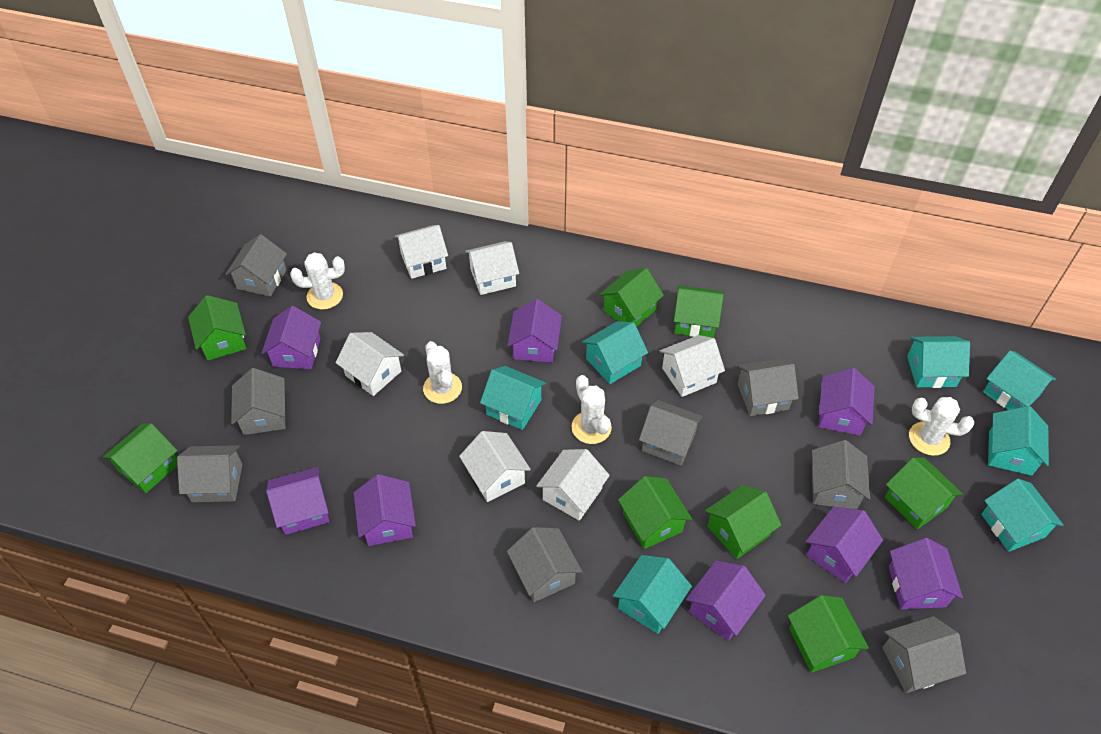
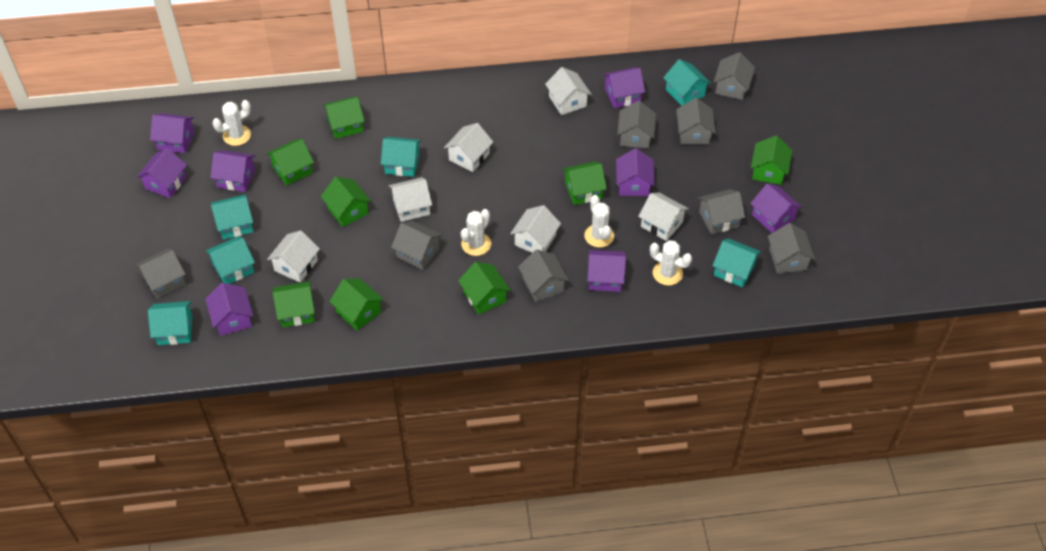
turquoise house: 7 -> 6

